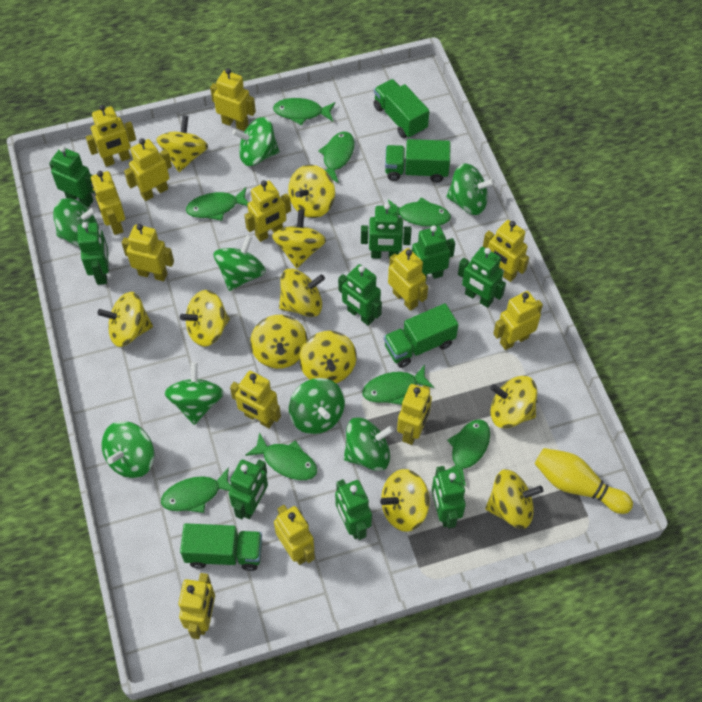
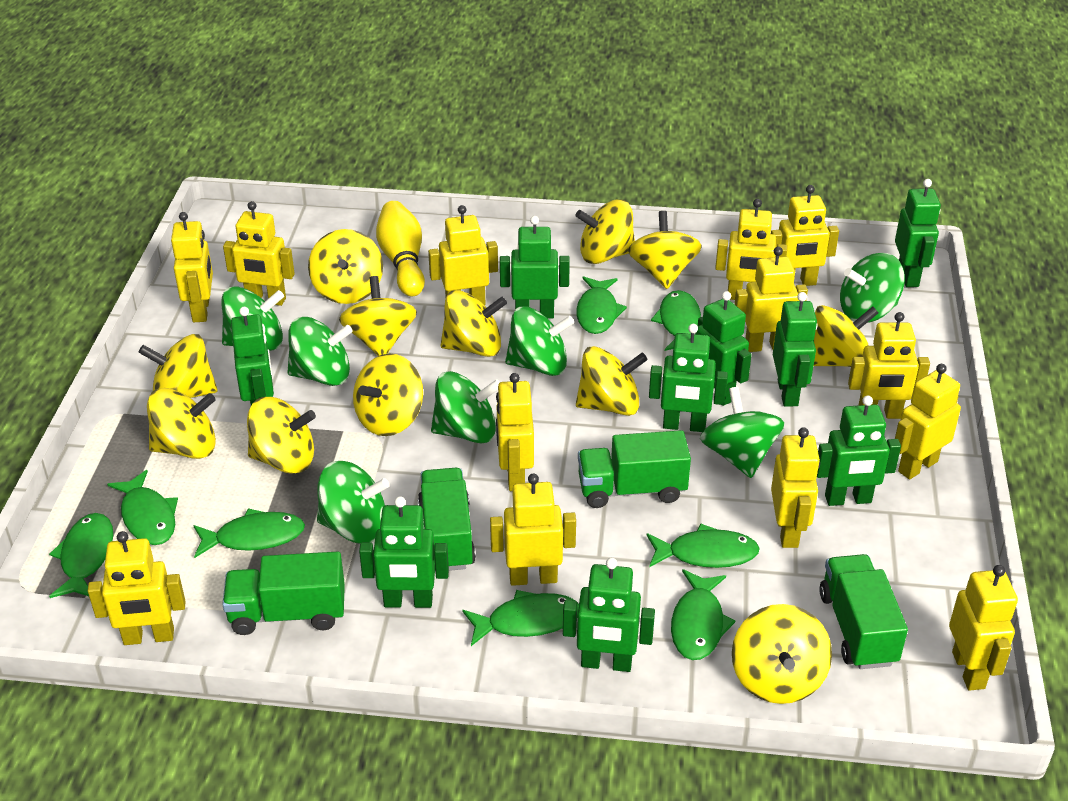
green spinning top: 8 -> 7
yellow spinning top: 11 -> 12

